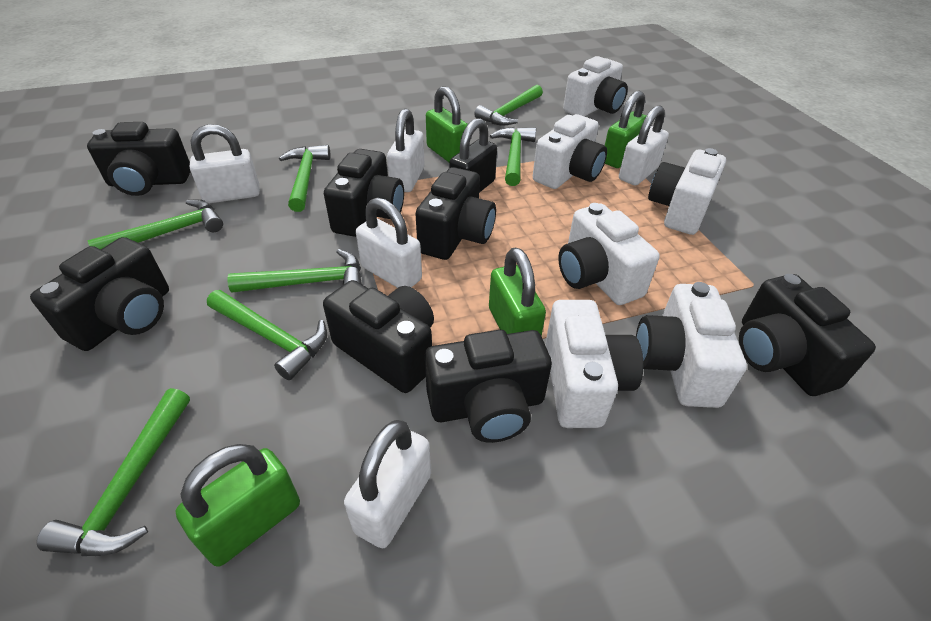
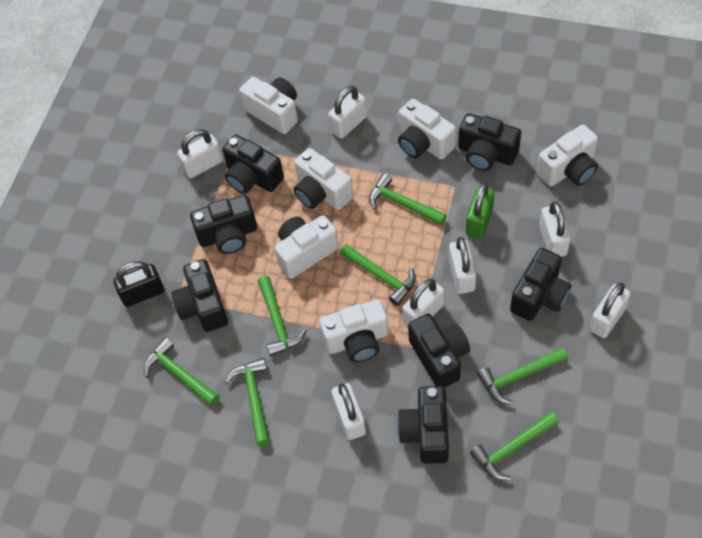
green padlock: 4 -> 1
white padlock: 5 -> 7

